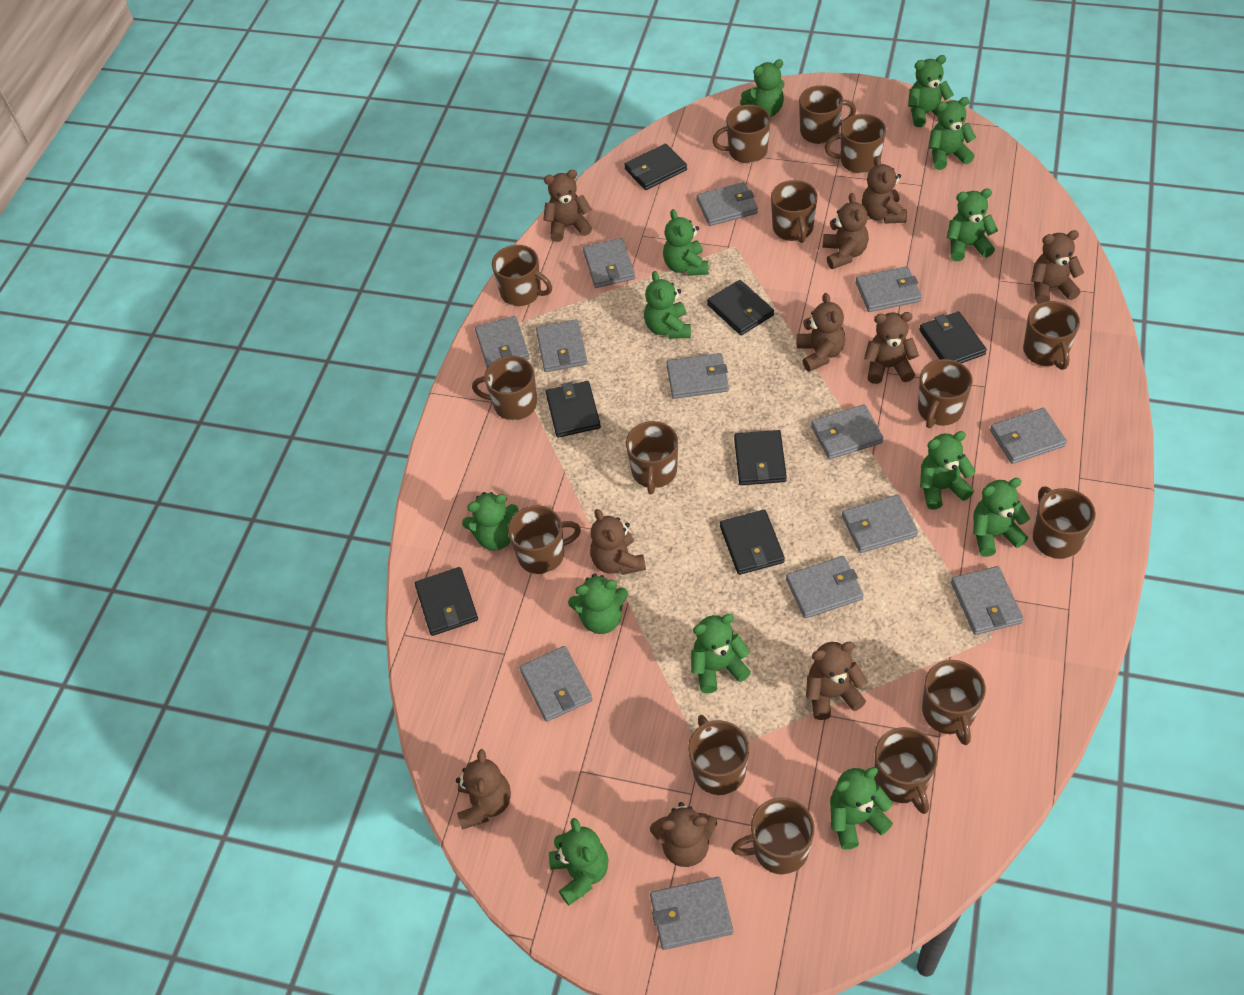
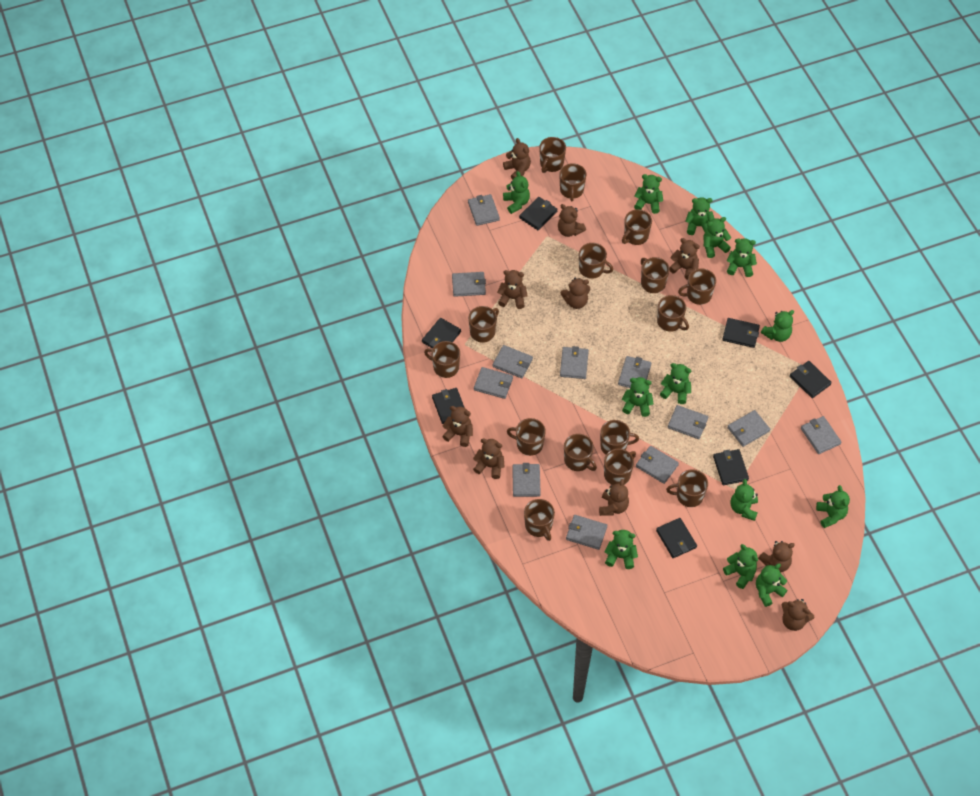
grey wallet: 13 -> 12

